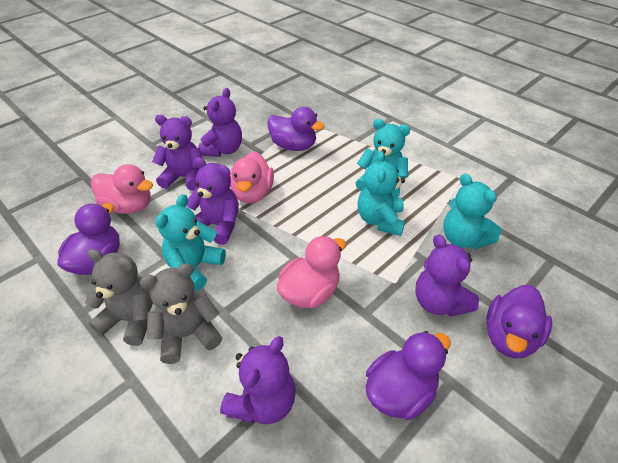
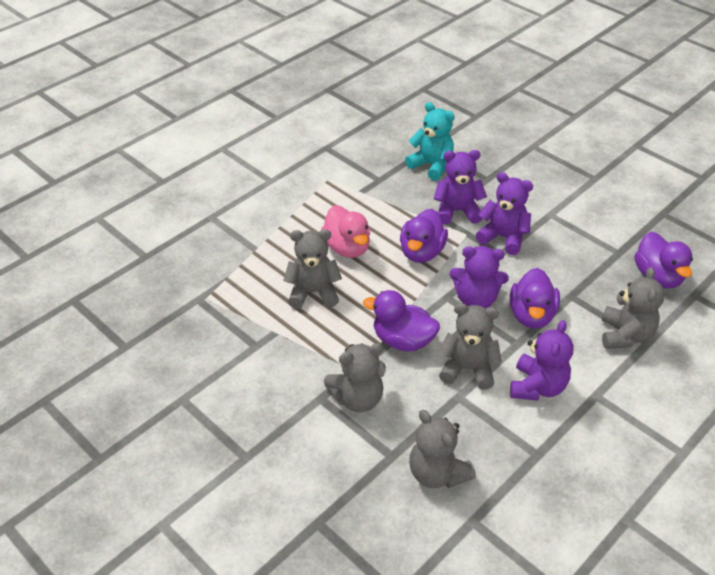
grey teddy bear: 2 -> 5
pink duck: 3 -> 1
purple teddy bear: 5 -> 4
turquoise teddy bear: 4 -> 1

